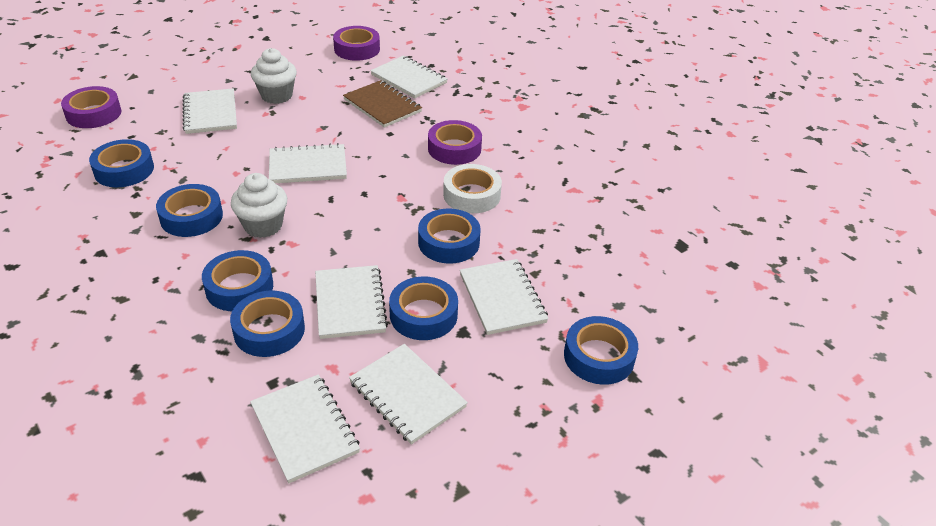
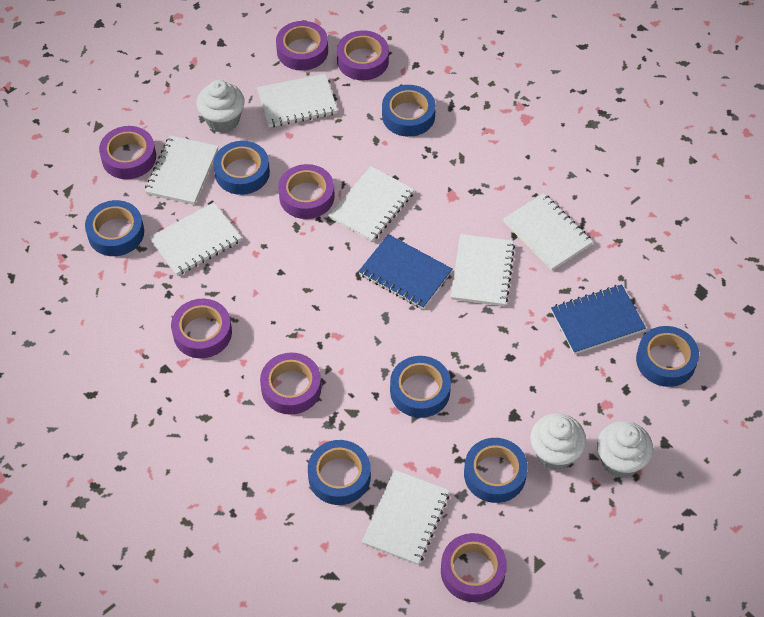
blue notebook: 0 -> 2
brown notebook: 1 -> 0
purple tape: 3 -> 7
white cupcake: 2 -> 3
white tape: 1 -> 0

